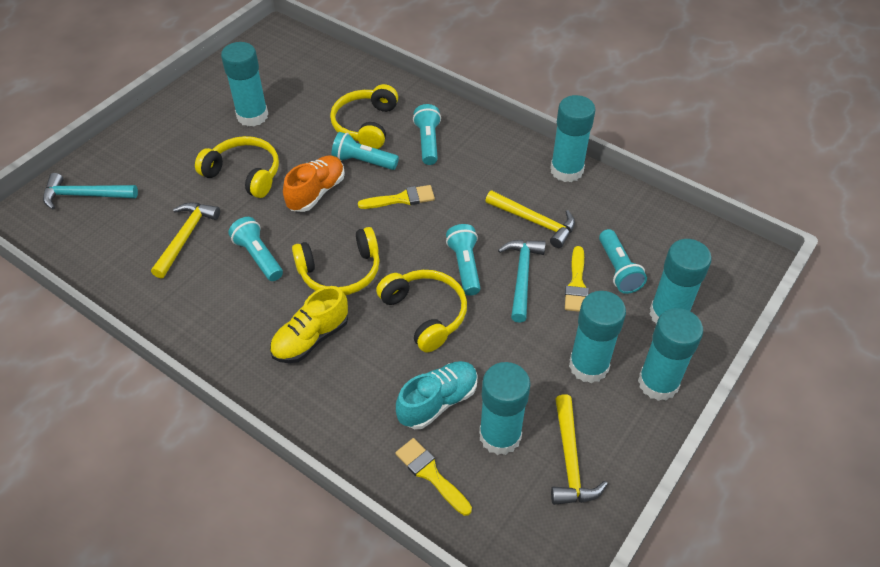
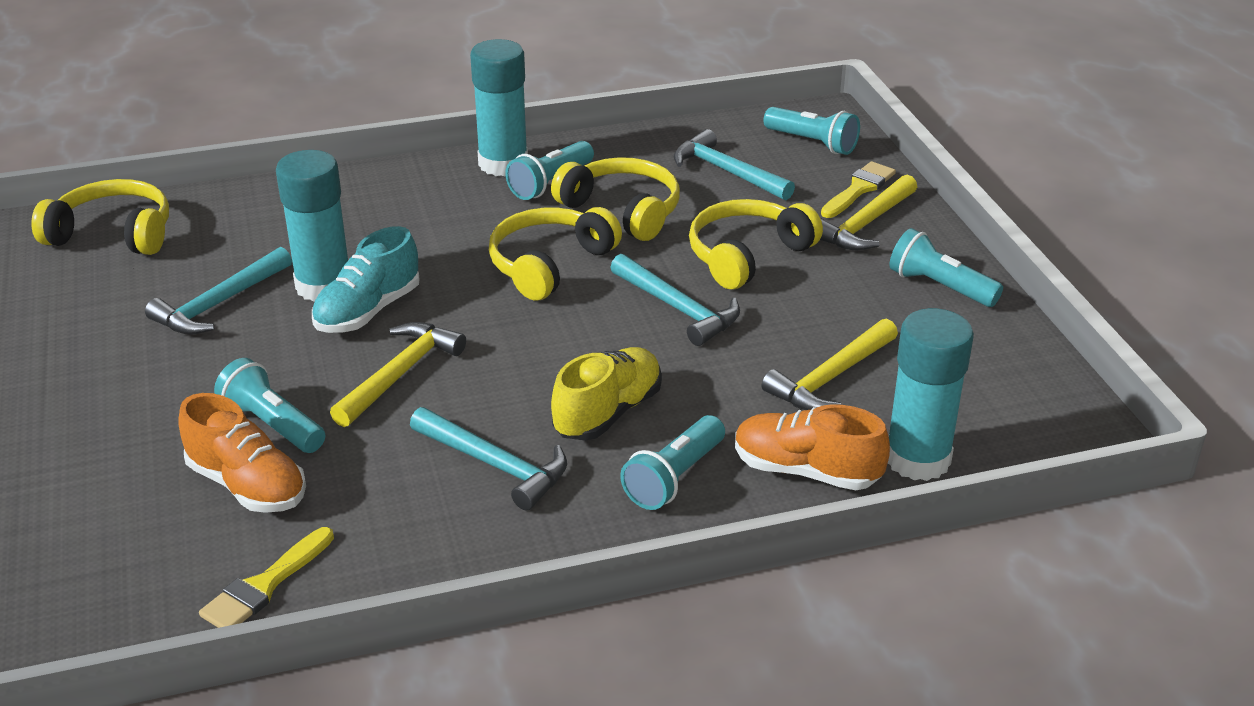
orange shoe: 1 -> 2
turquoise glue stick: 6 -> 3
turquoise hammer: 2 -> 4
yellow brush: 3 -> 2

